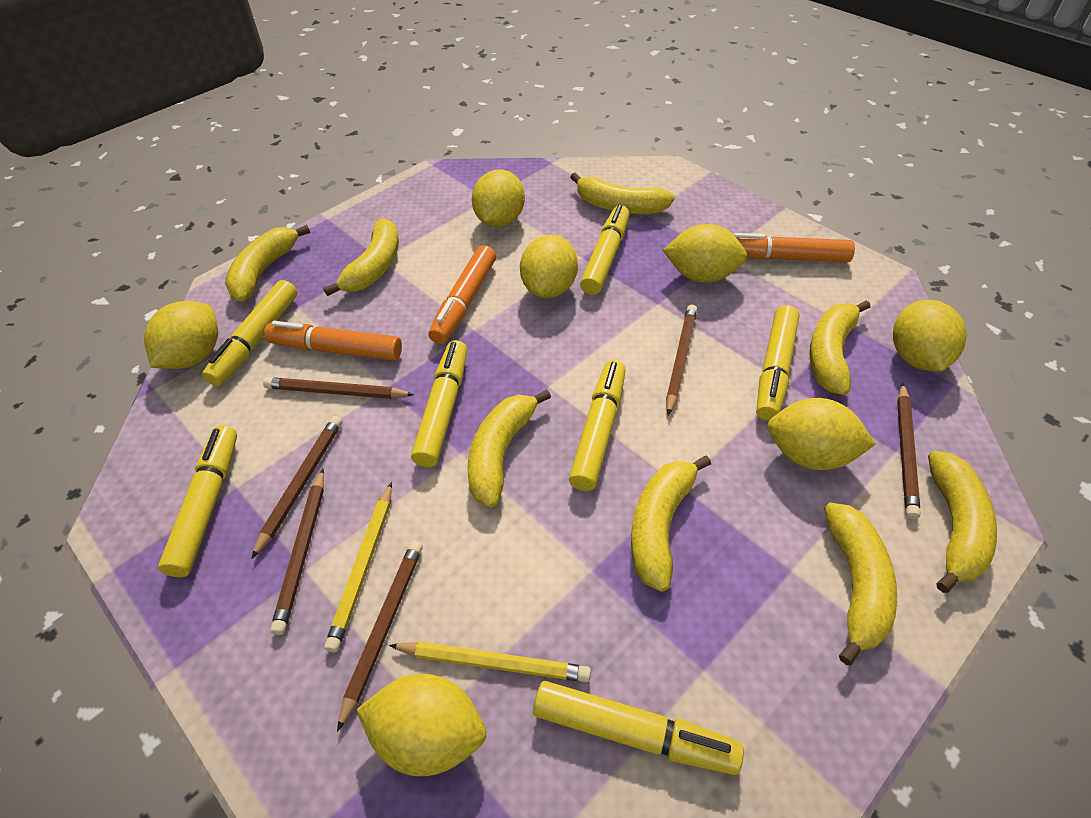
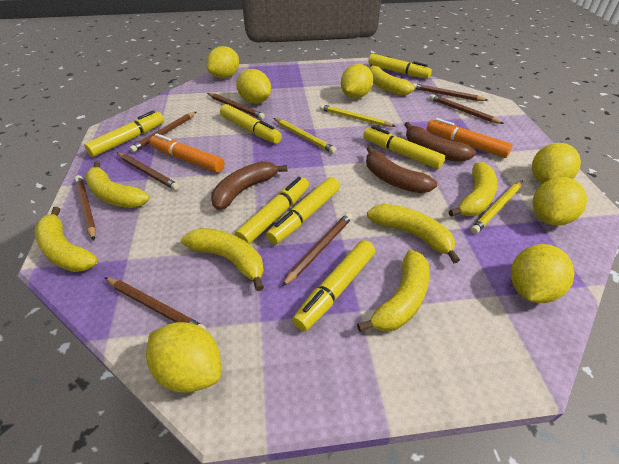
brown banana: 0 -> 3
brown pencil: 6 -> 8
orange marker: 3 -> 2
yellow banana: 8 -> 7
yellow pencil: 2 -> 3

